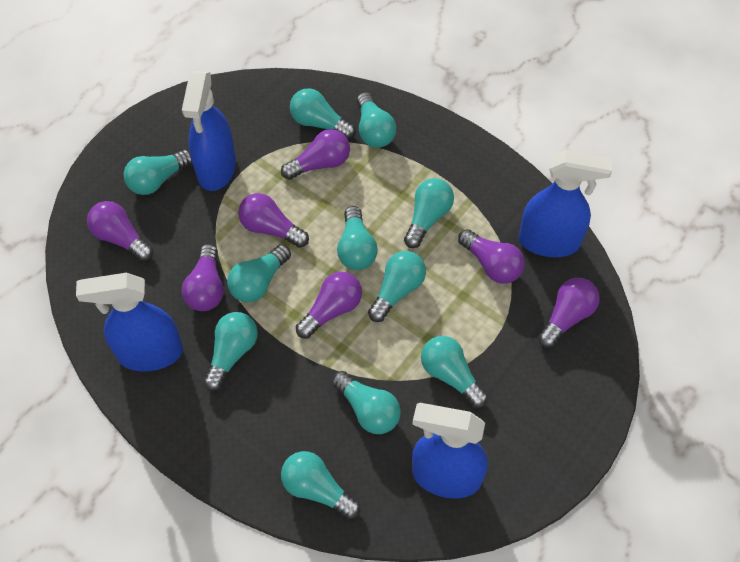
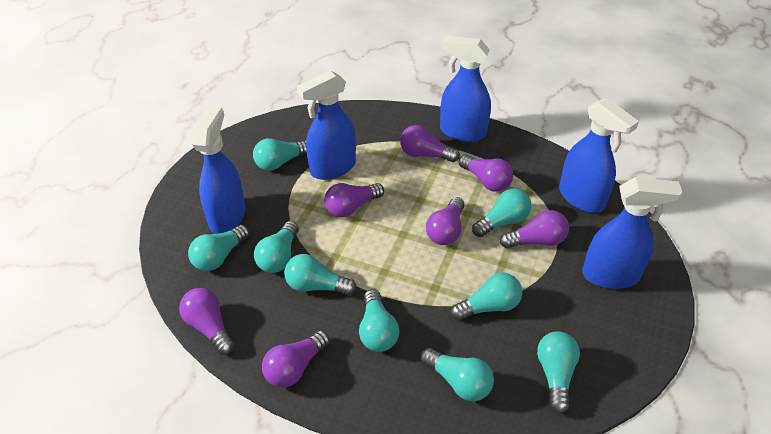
blue spray bottle: 4 -> 5
turquoise light bulb: 11 -> 9

